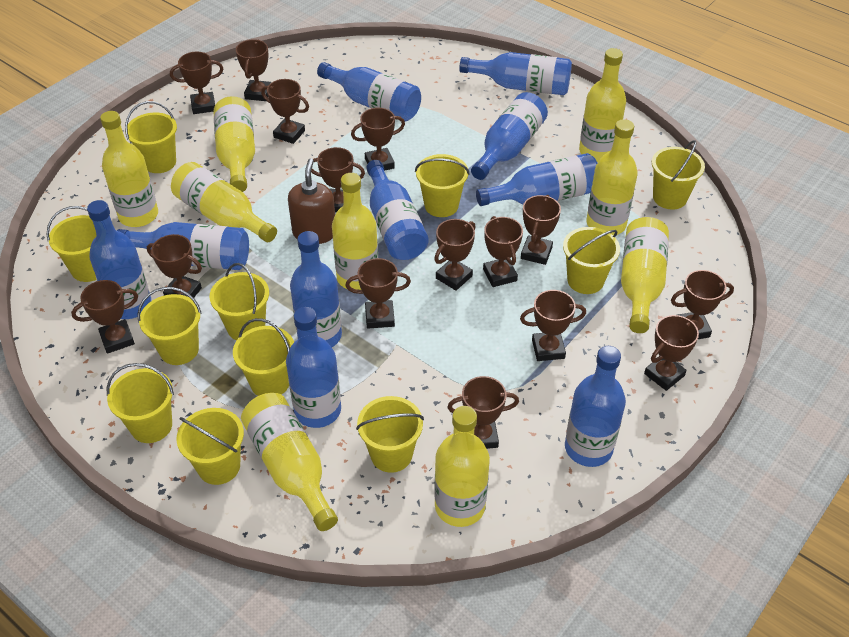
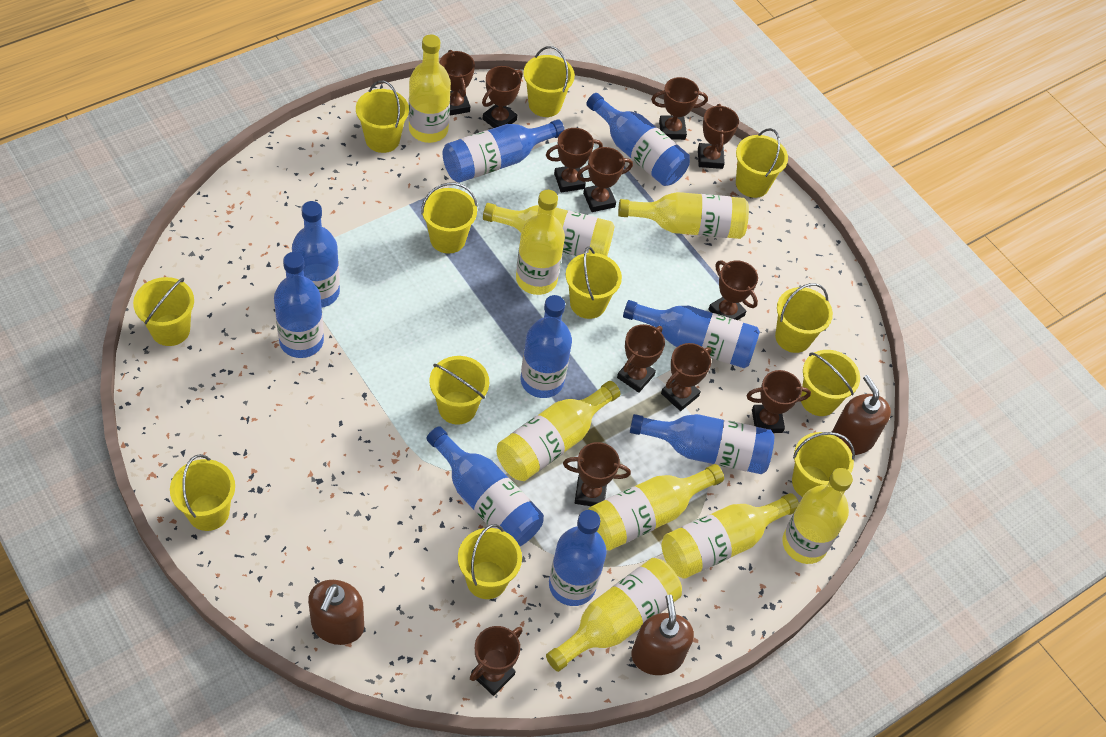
blue bottle: 10 -> 9
brown soap dispenser: 1 -> 3
brown trophy: 15 -> 12
yellow bucket: 11 -> 12

